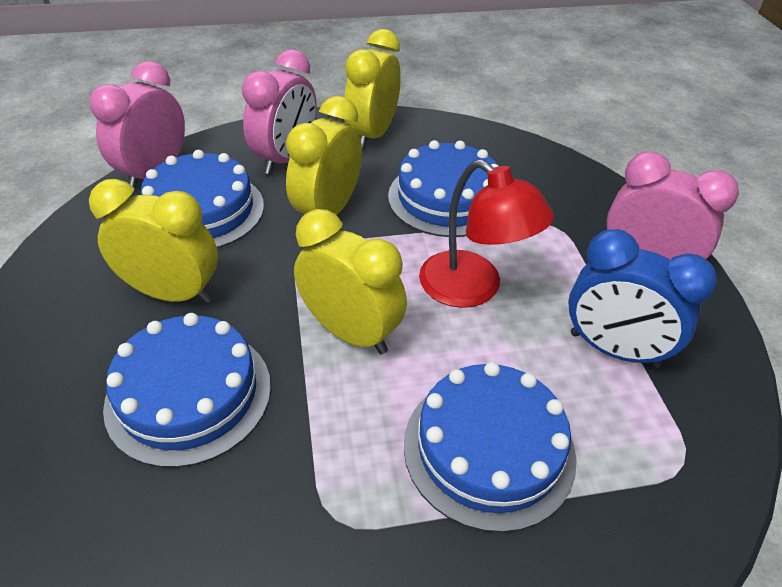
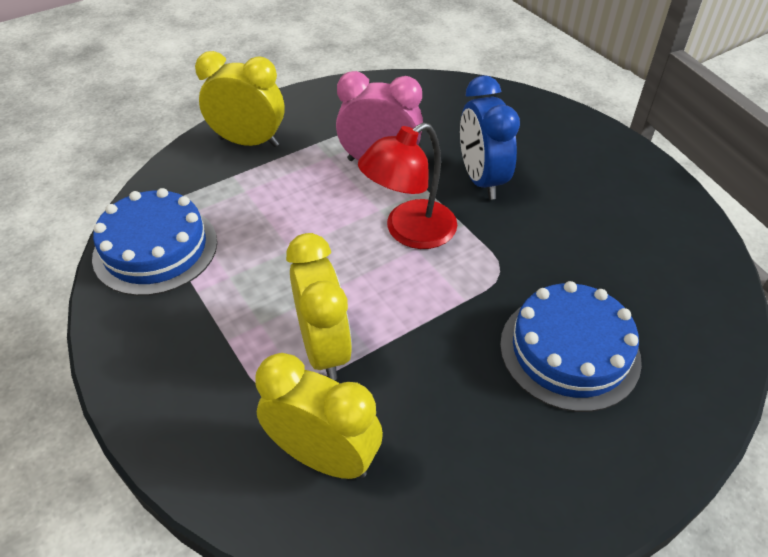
blue cake: 4 -> 2
pink clock: 3 -> 1
yellow clock: 4 -> 3

